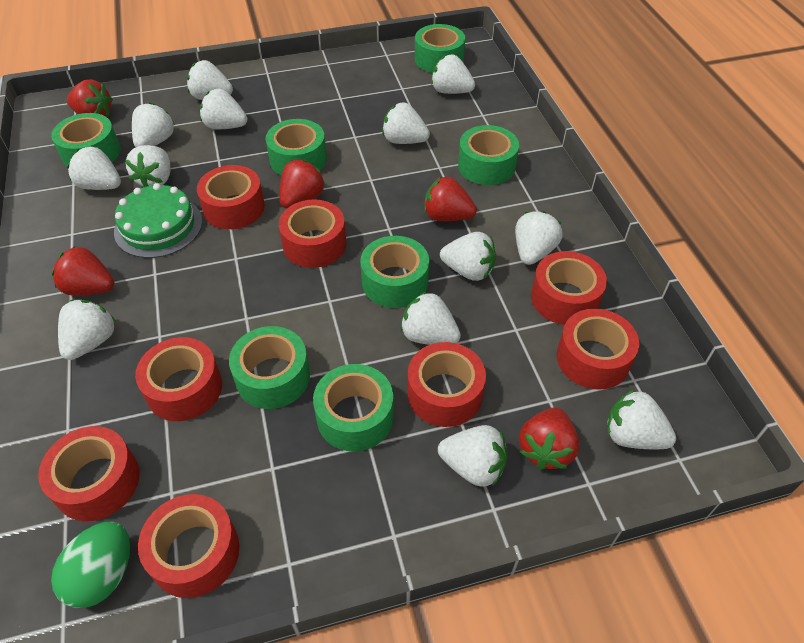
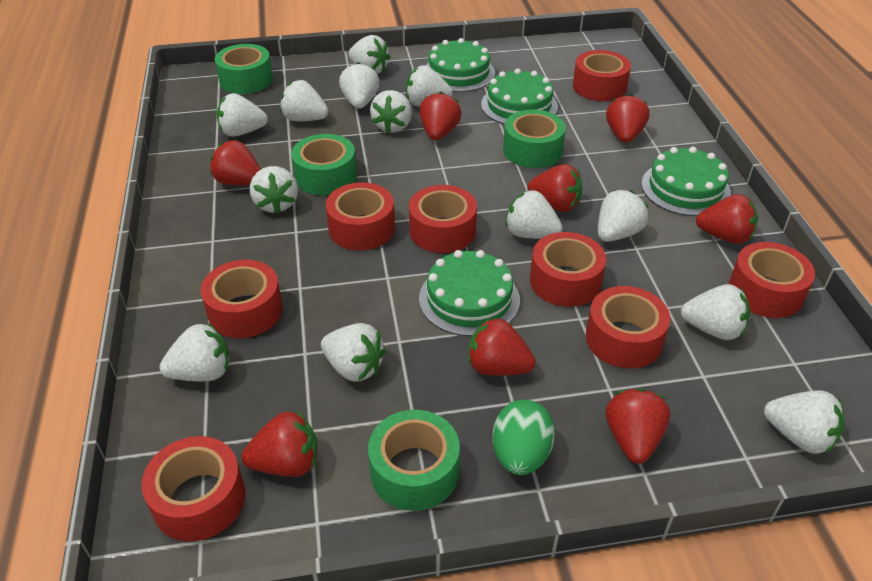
green cake: 1 -> 4
green tape: 7 -> 4
red strawberry: 5 -> 8

